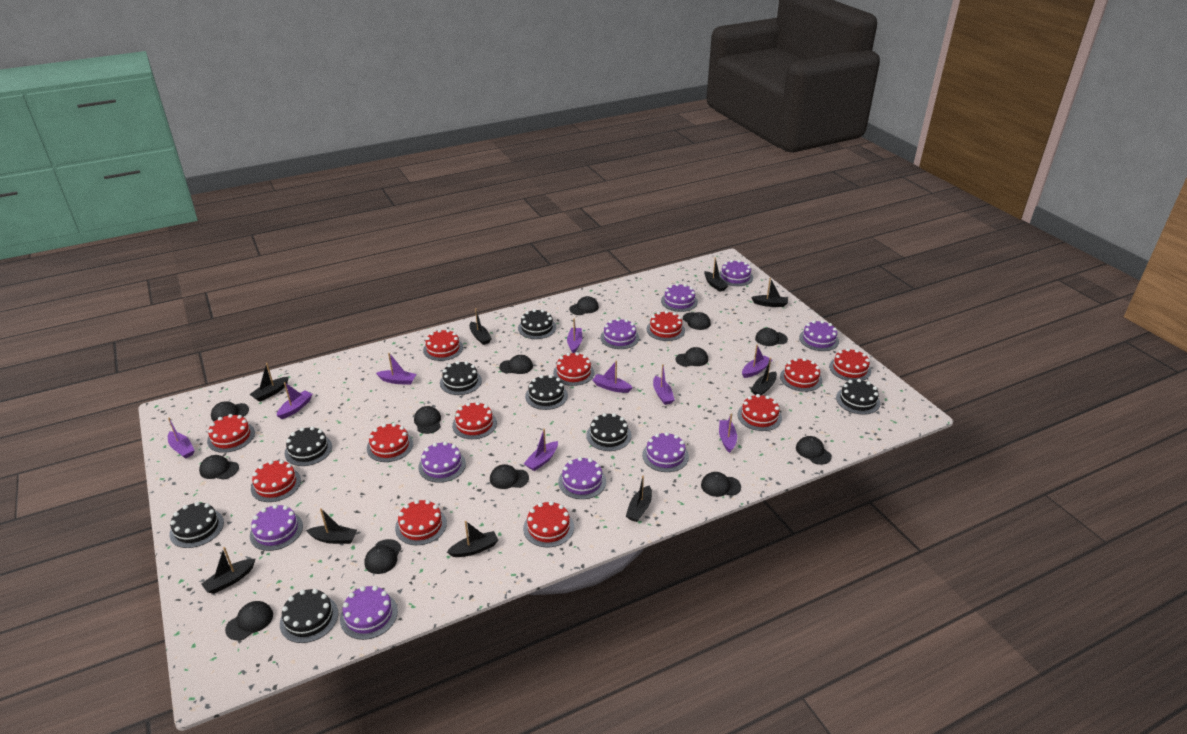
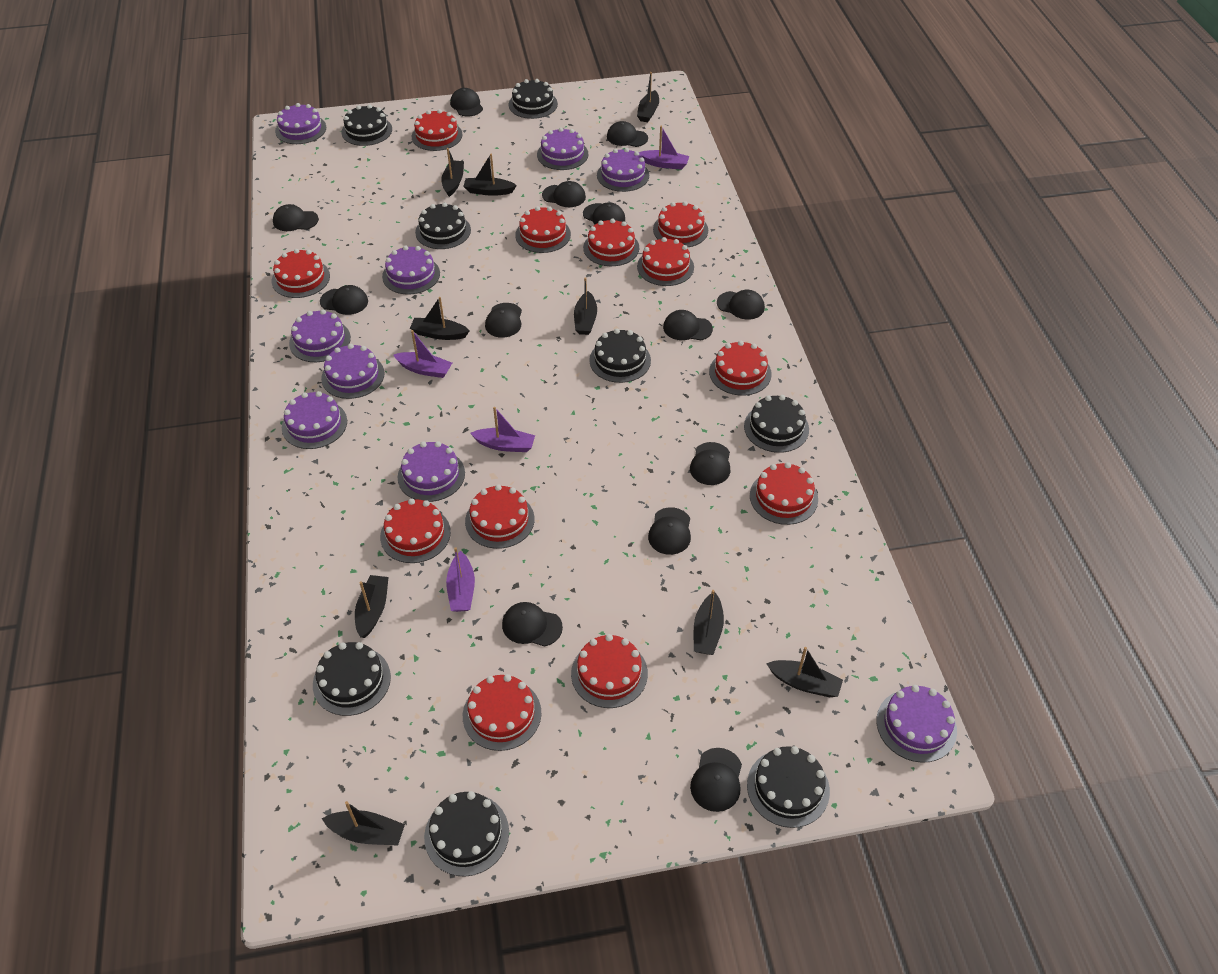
purple boat: 9 -> 4

